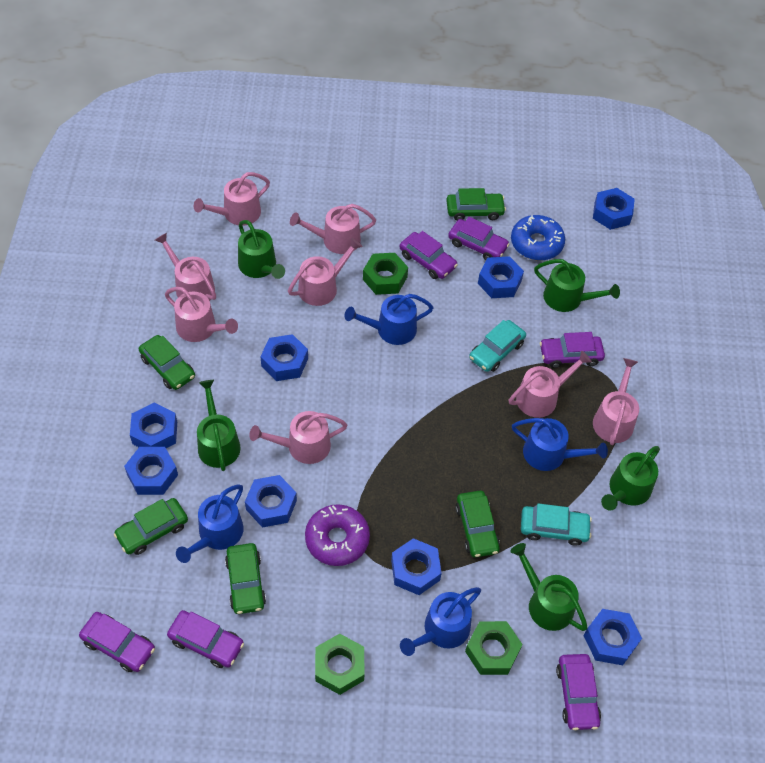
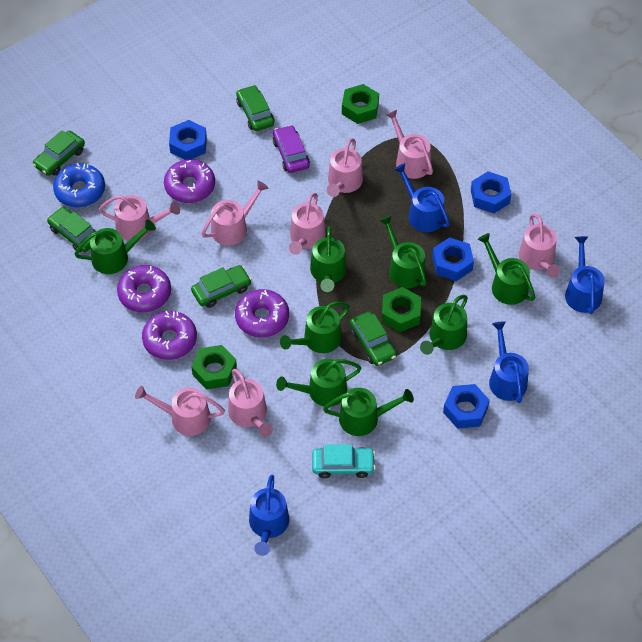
blue nut: 8 -> 4
green watering can: 5 -> 8
purple car: 6 -> 1
purple donut: 1 -> 4
turquoise car: 2 -> 1

